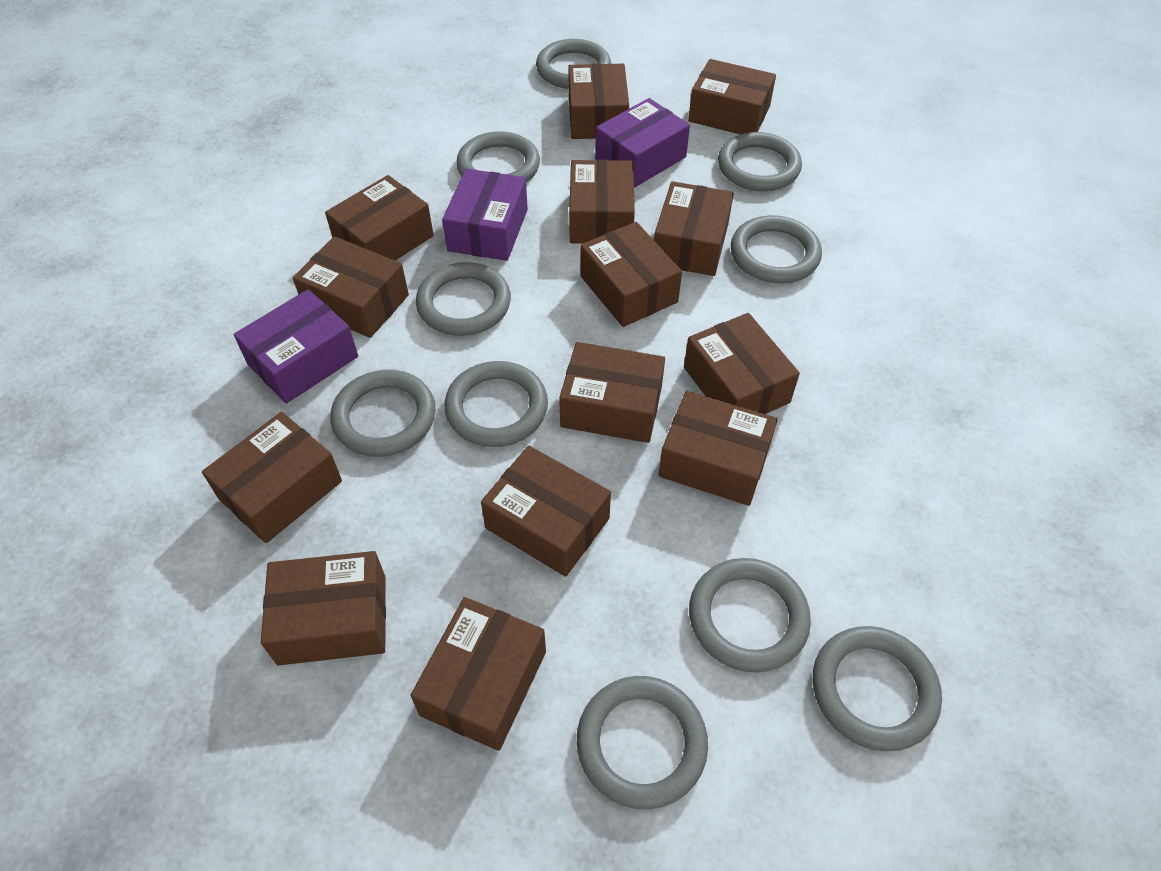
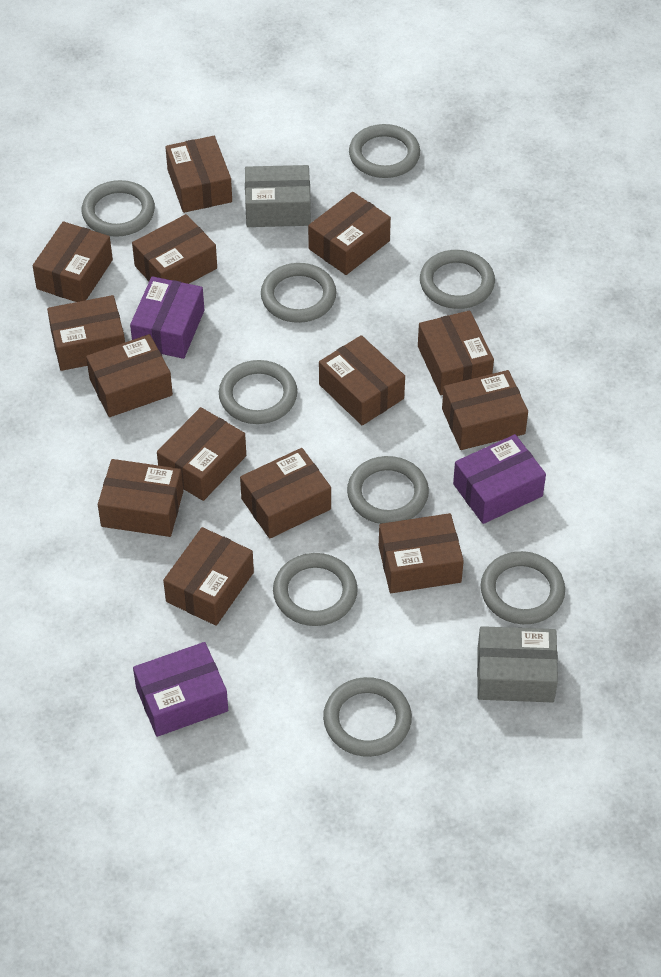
grey box: 0 -> 2
grey ring: 10 -> 9

